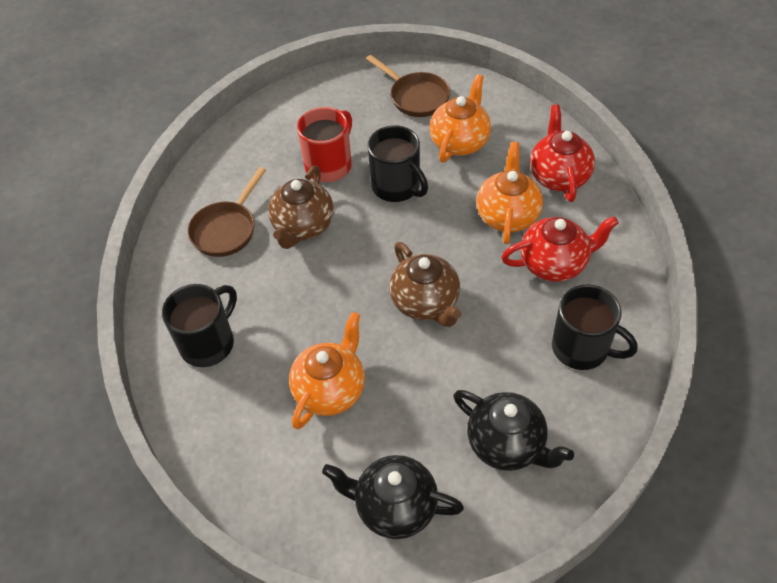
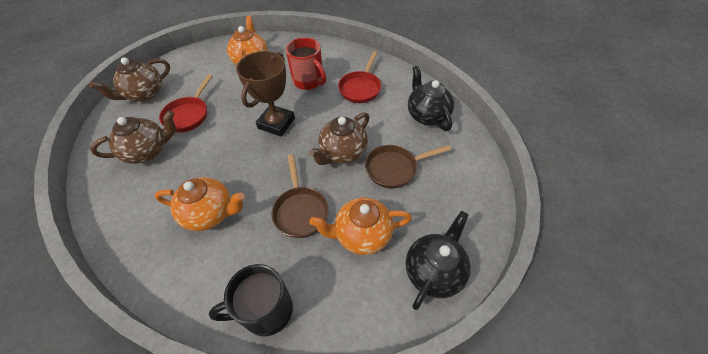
black mug: 3 -> 1
brown teapot: 2 -> 3
brown trophy: 0 -> 1
red pan: 0 -> 2
red teapot: 2 -> 0

